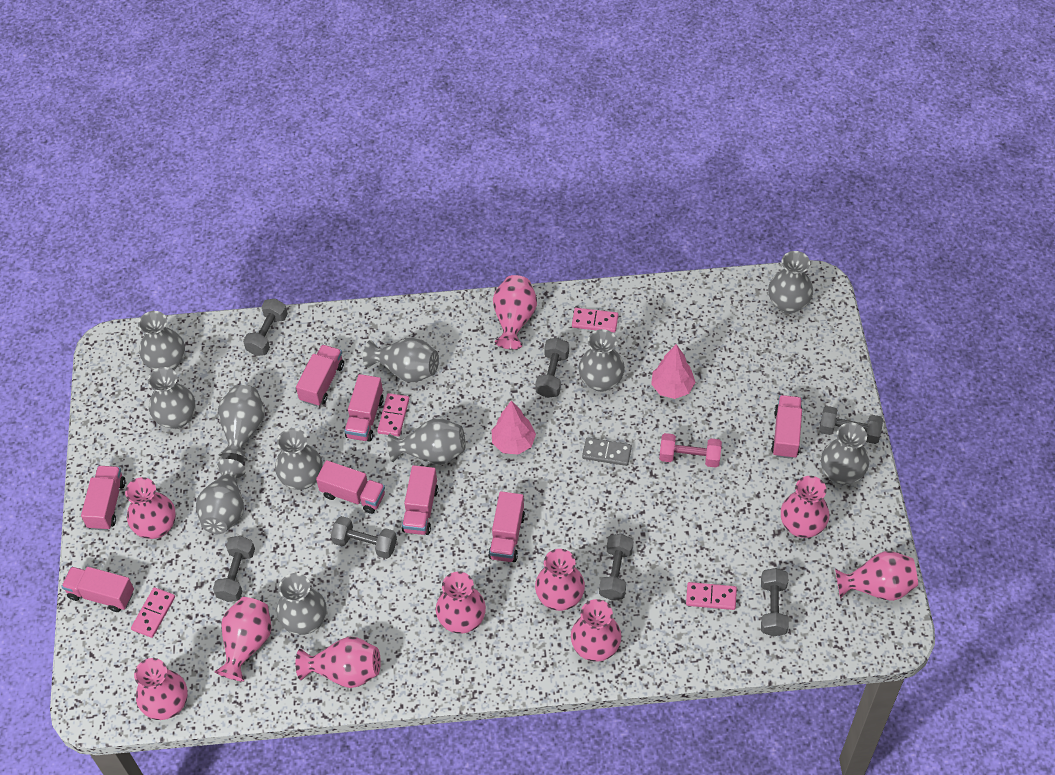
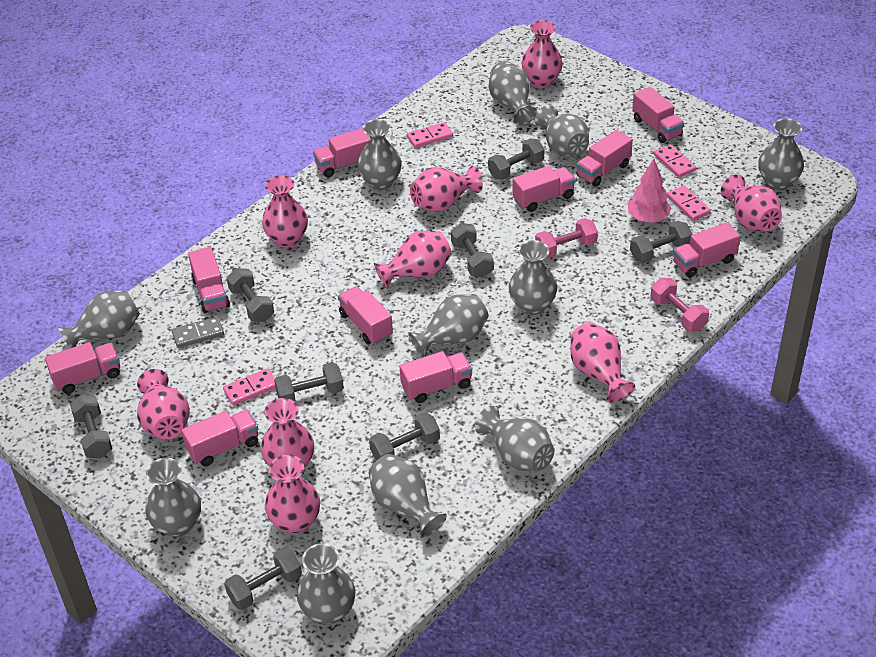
grey dumbbell: 7 -> 8
pink dumbbell: 1 -> 2
pink tree: 2 -> 1
pink truck: 8 -> 10
pink vase: 10 -> 9

